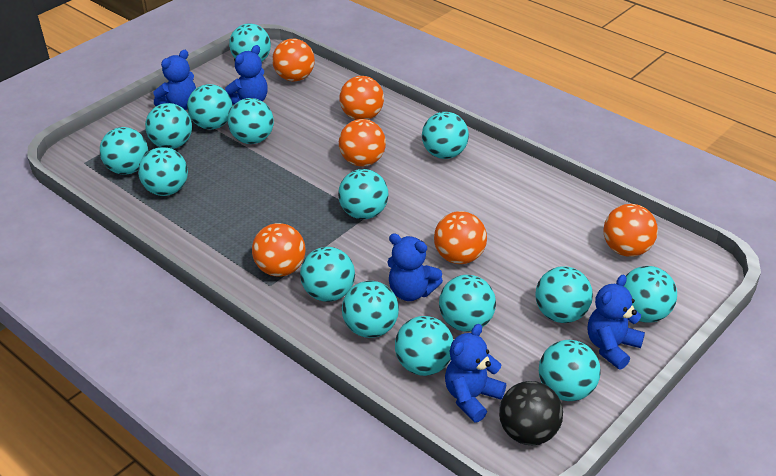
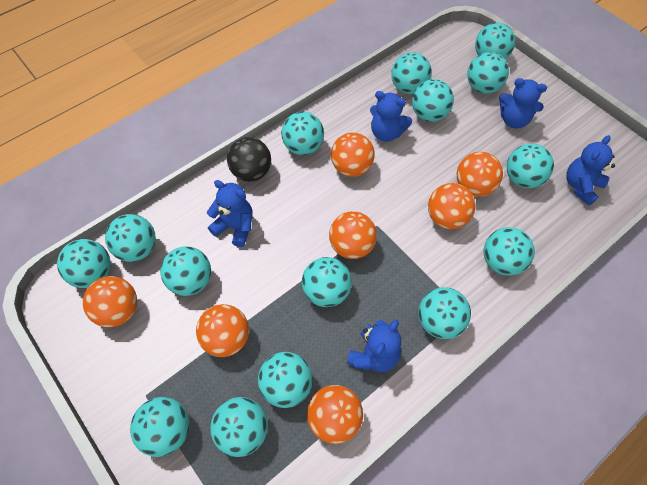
orange ball: 6 -> 7

